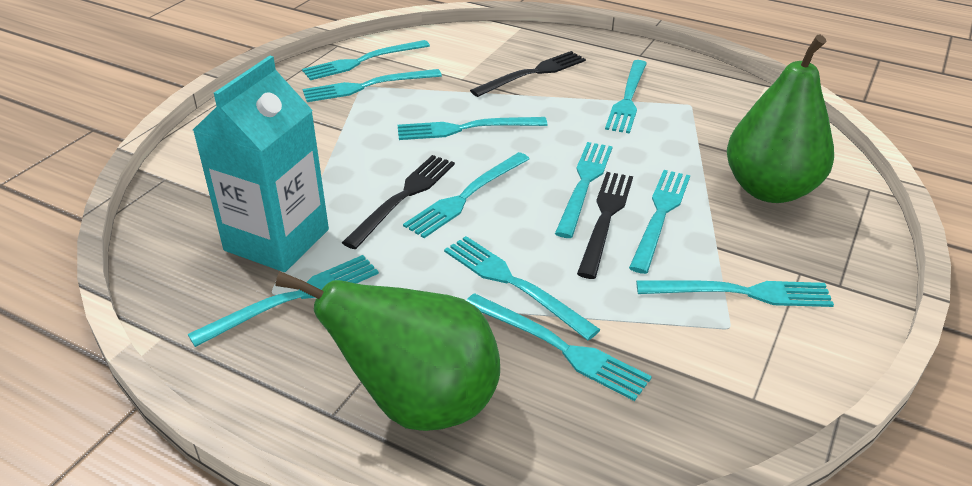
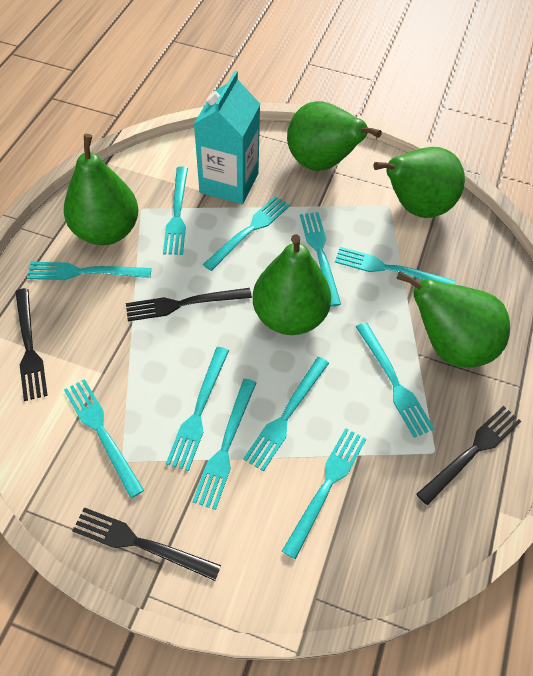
black fork: 3 -> 4
green pear: 2 -> 5

